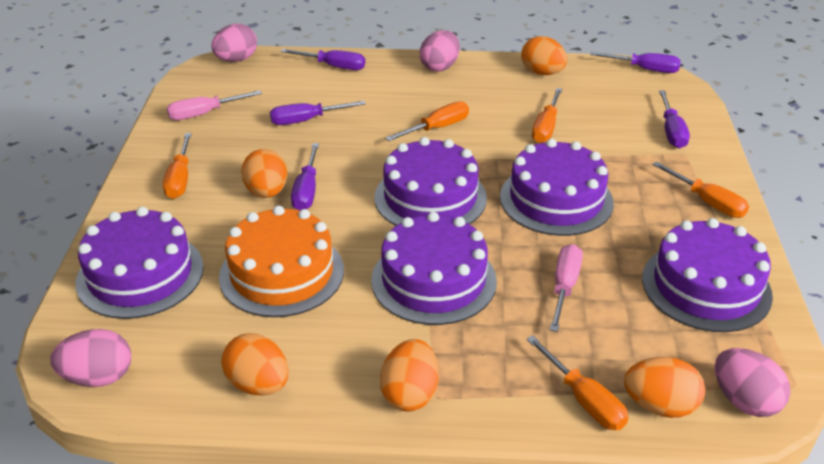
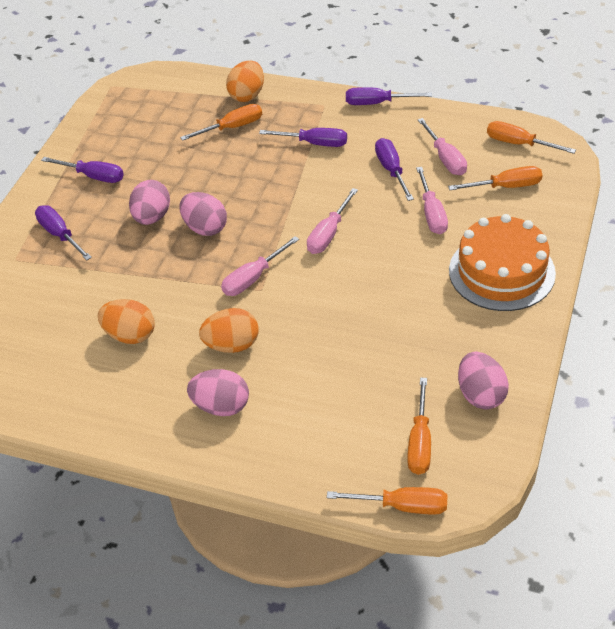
orange egg: 5 -> 3
pink screwdriver: 2 -> 4
purple cake: 5 -> 0

